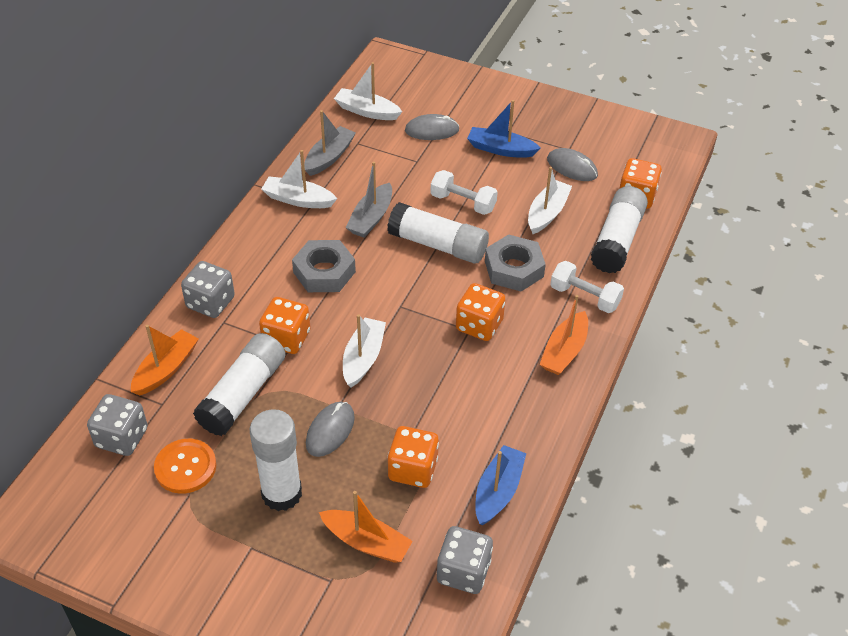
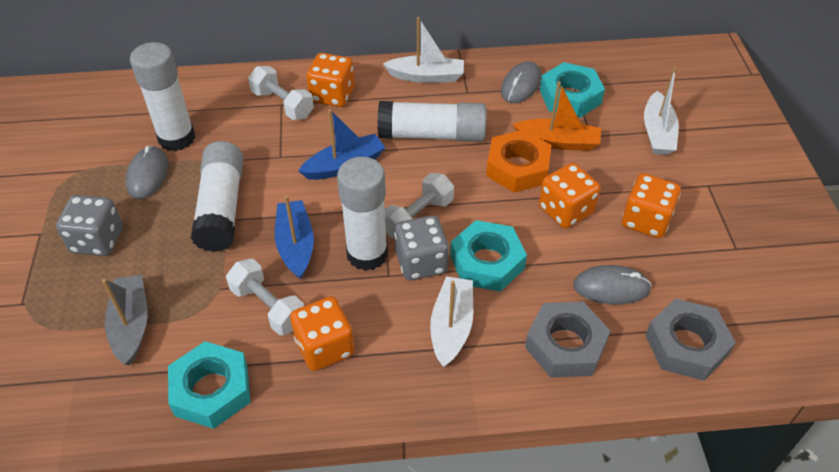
grey boat: 2 -> 1
grey dice: 3 -> 2
orange boat: 3 -> 1
orange button: 1 -> 0
orange nut: 0 -> 1
turquoise nut: 0 -> 3
white boat: 4 -> 3
white dumbbell: 2 -> 3

